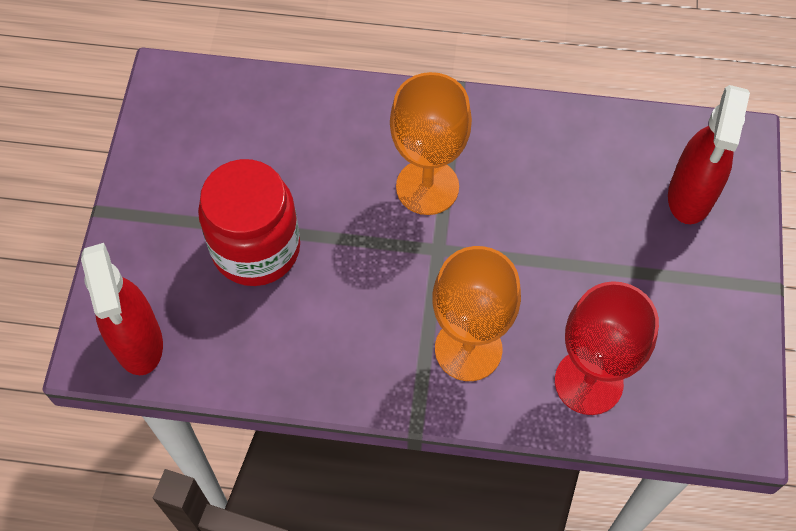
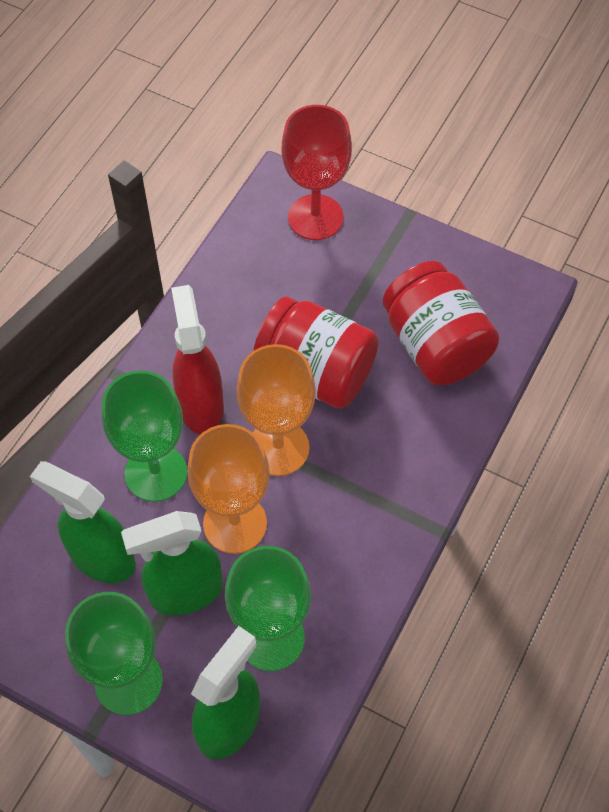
green goblet: 0 -> 3
green spray bottle: 0 -> 3
red jar: 1 -> 2
red spray bottle: 2 -> 1

